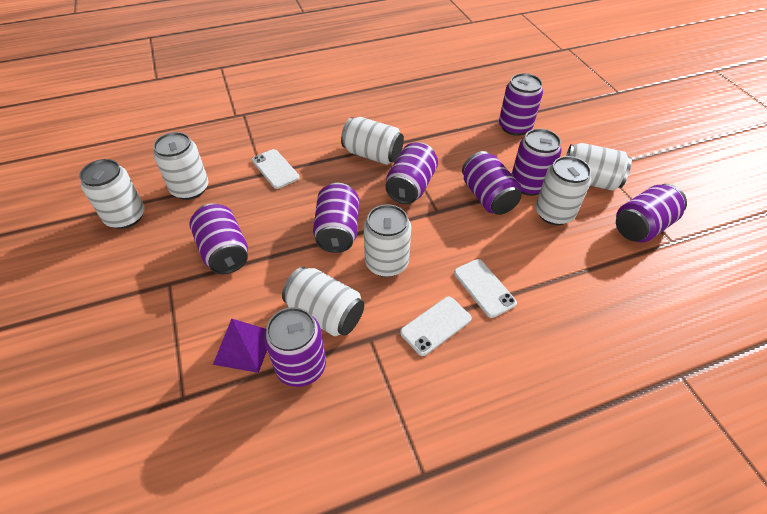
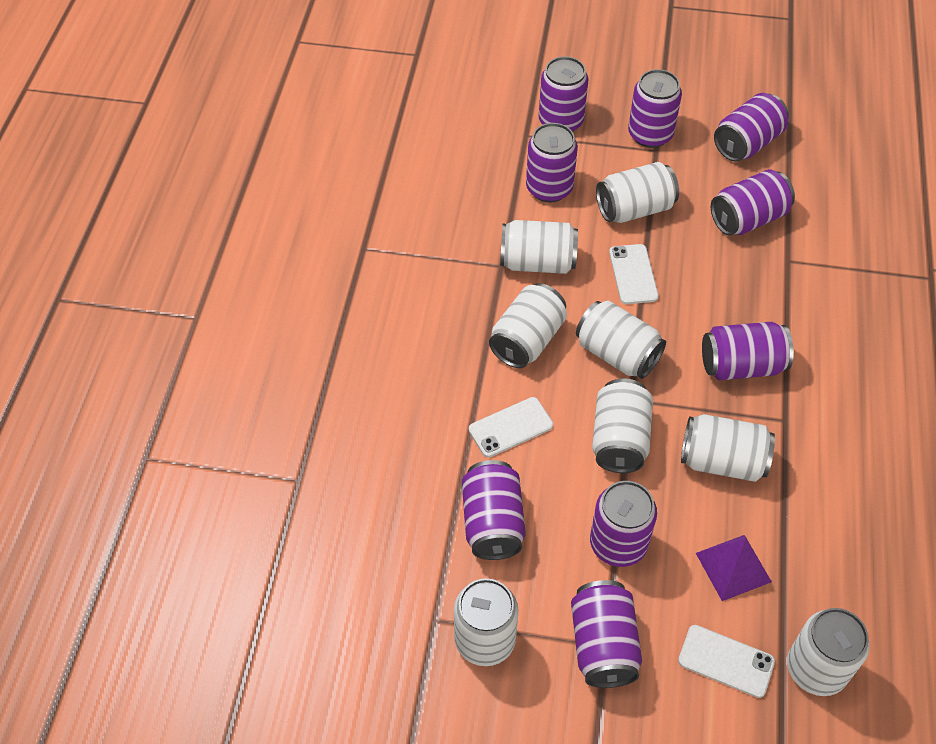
purple can: 8 -> 9
white can: 7 -> 8

